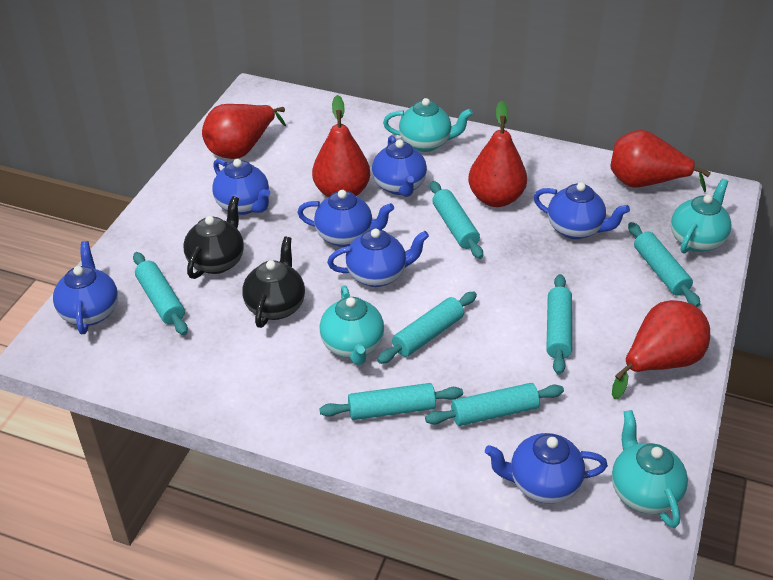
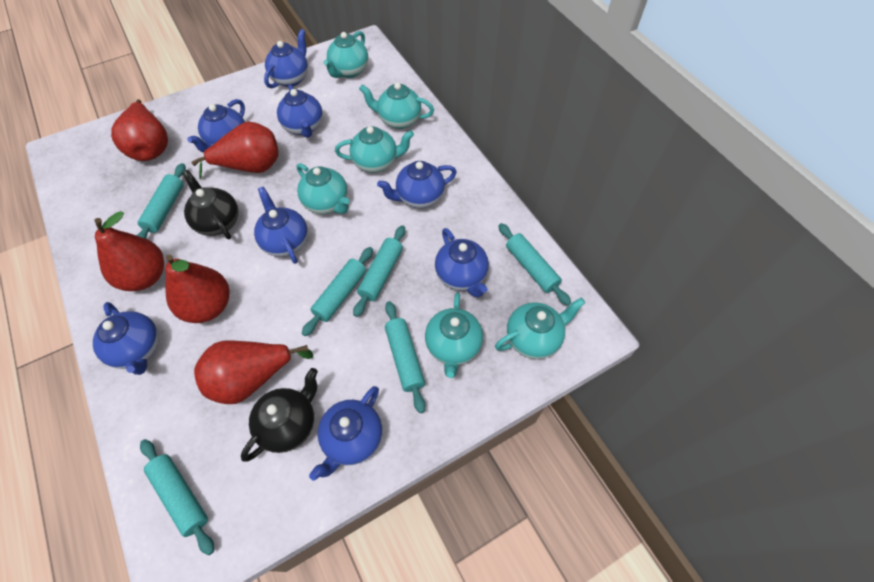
blue teapot: 7 -> 8
turquoise rolling pin: 7 -> 6
turquoise teapot: 4 -> 6

